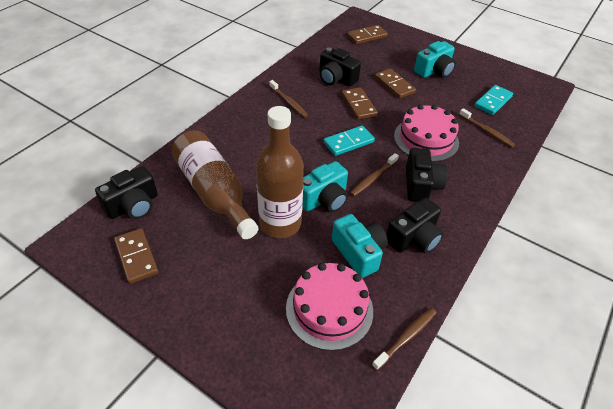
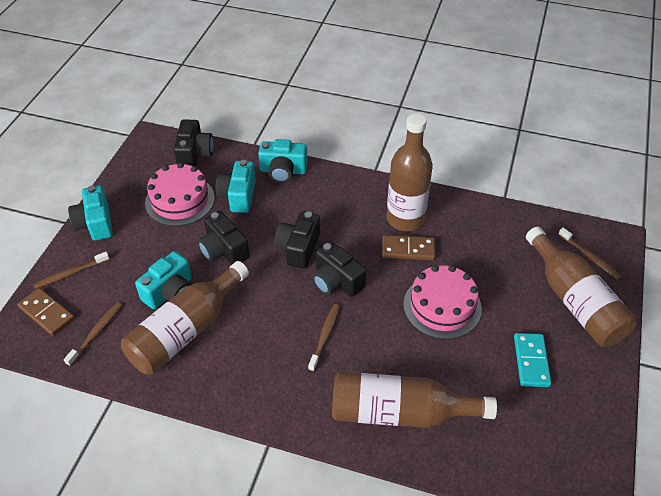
brown bottle: 2 -> 4
brown domino: 4 -> 2
turquoise camera: 3 -> 4
turquoise domino: 2 -> 1

